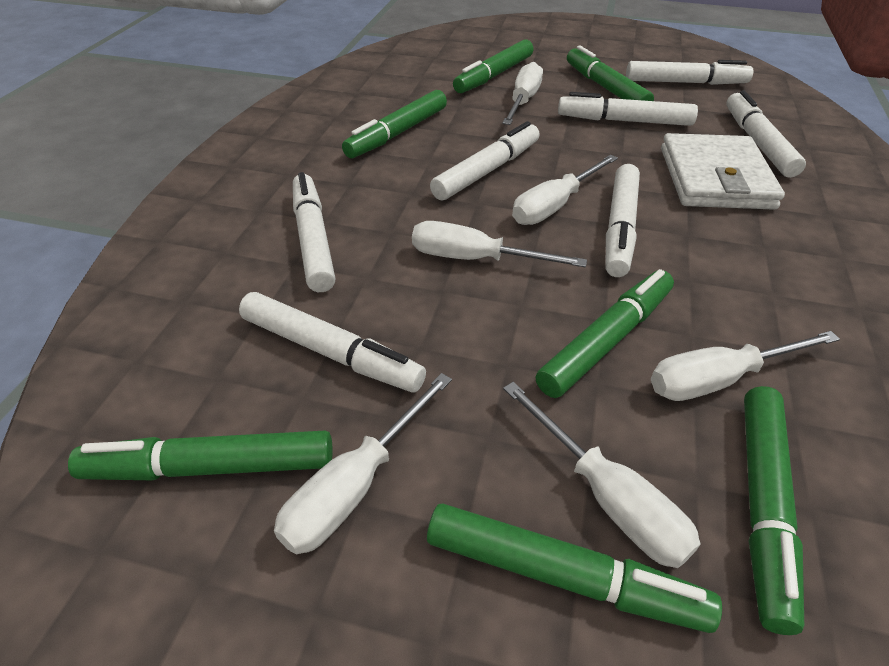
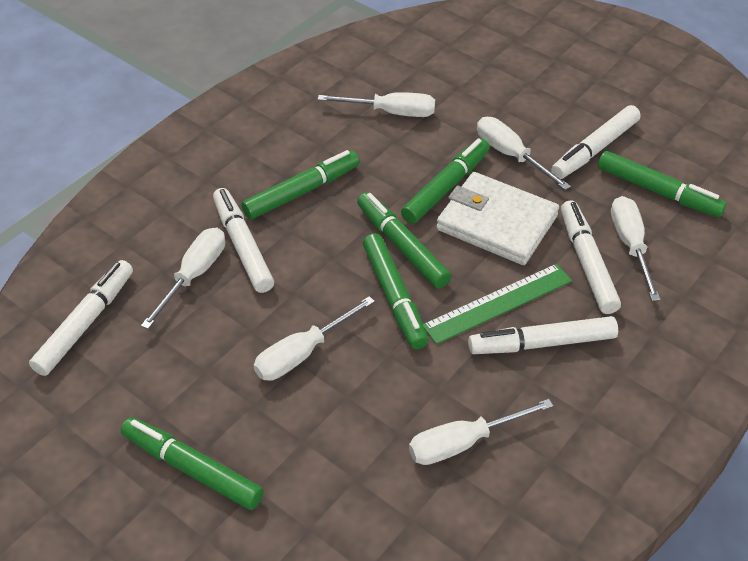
green marker: 7 -> 6
green ruler: 0 -> 1
white marker: 7 -> 5

